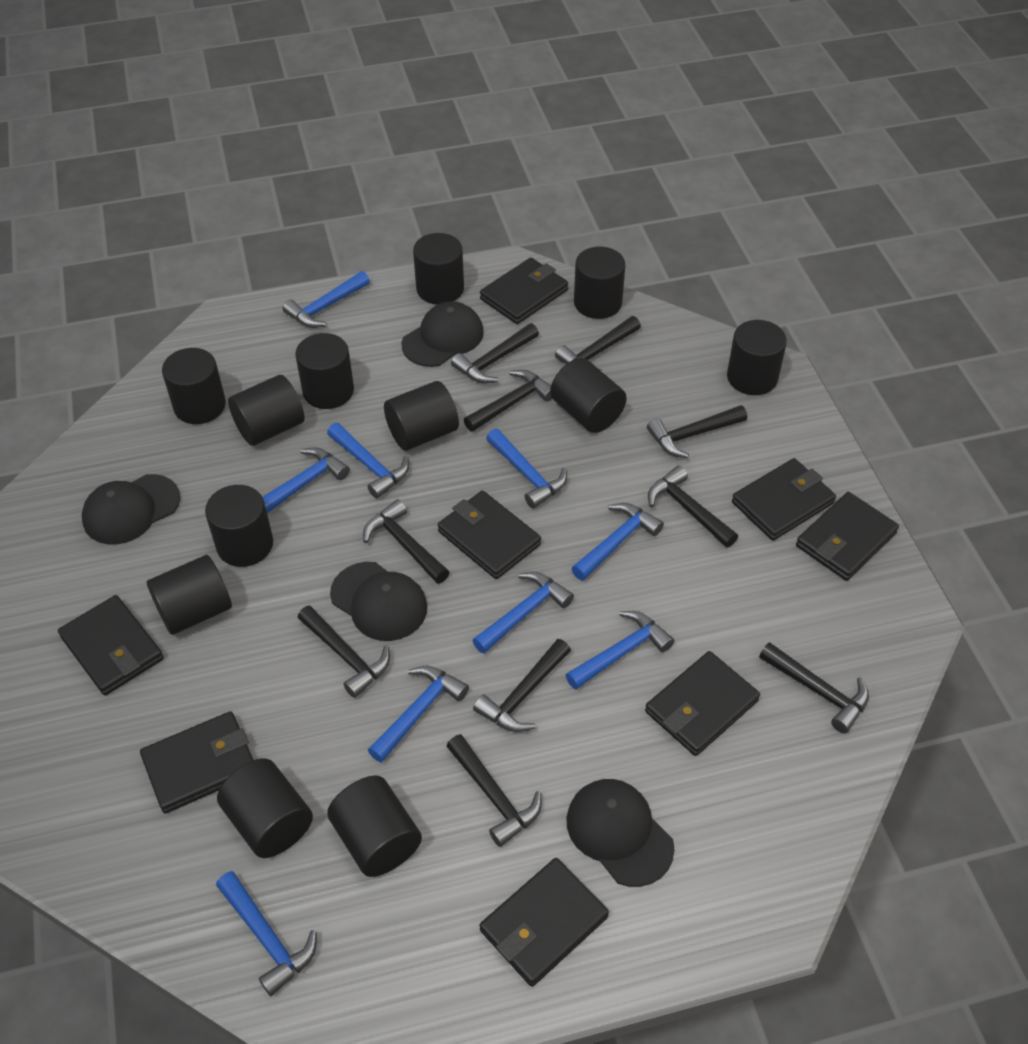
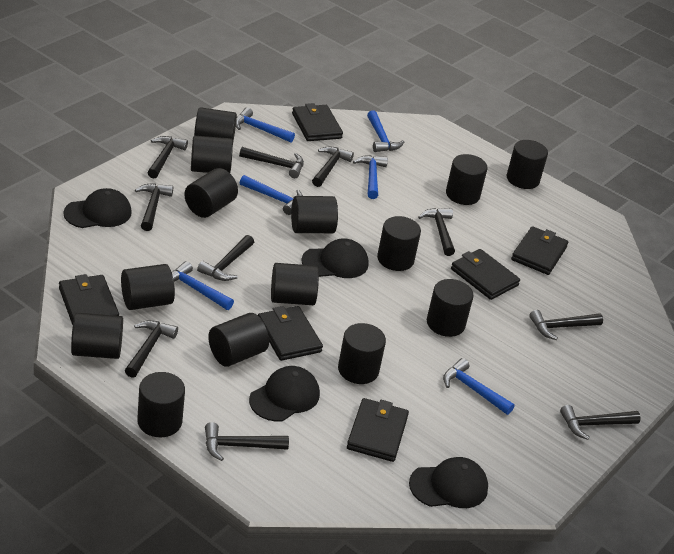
black cylinder: 12 -> 14
black wallet: 8 -> 6
blue hammer: 9 -> 6

